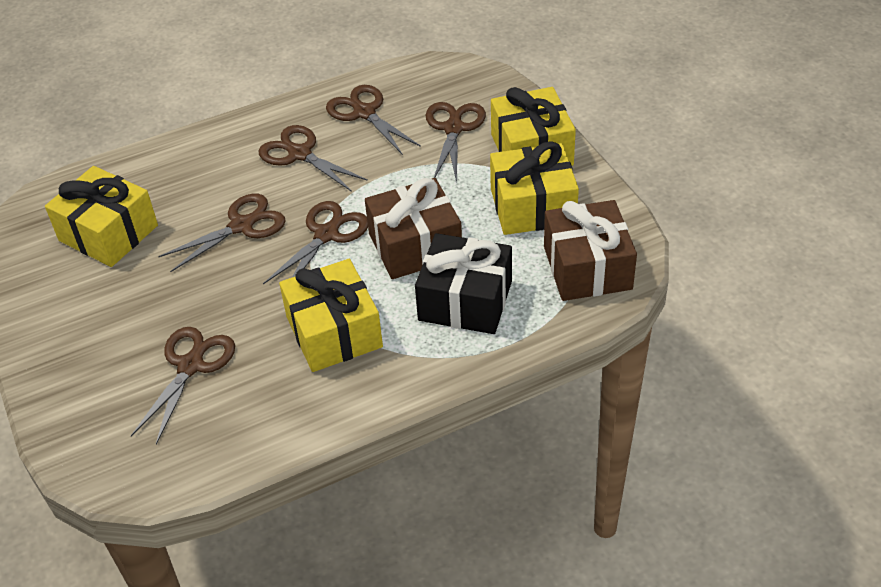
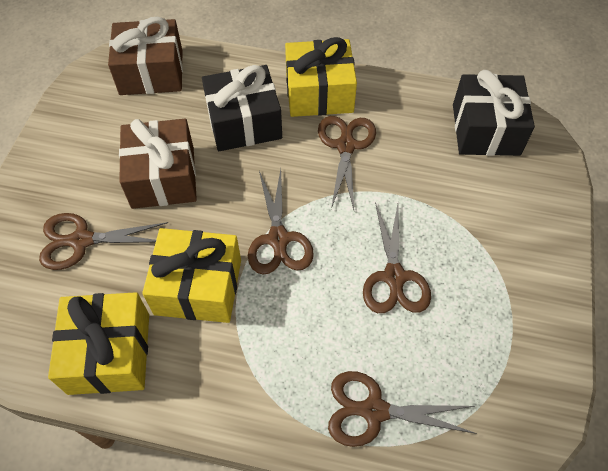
black gift: 1 -> 2
brown scissors: 6 -> 5
yellow gift: 4 -> 3

